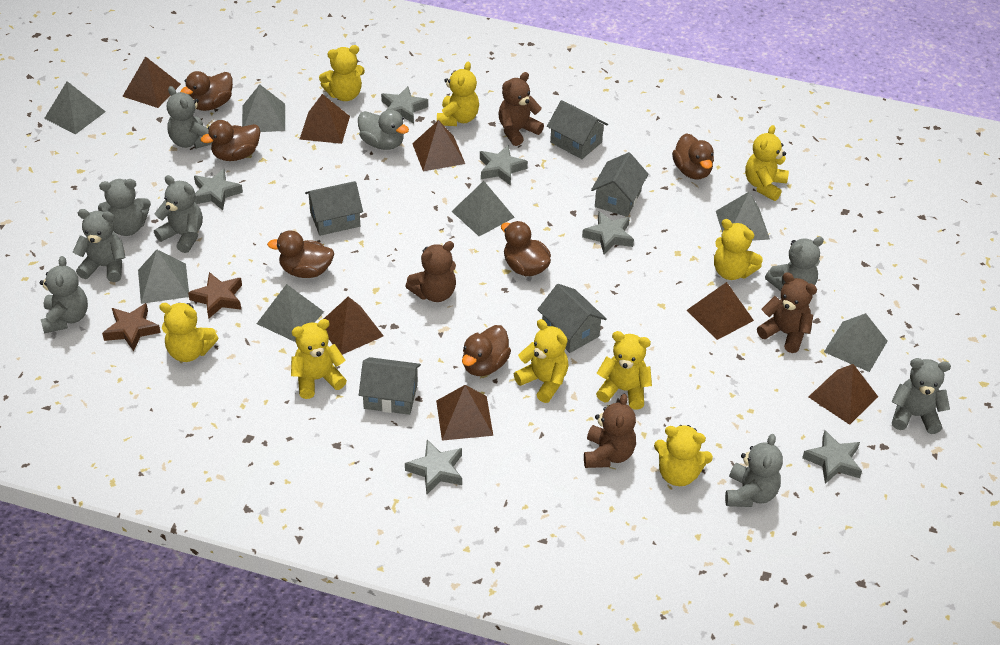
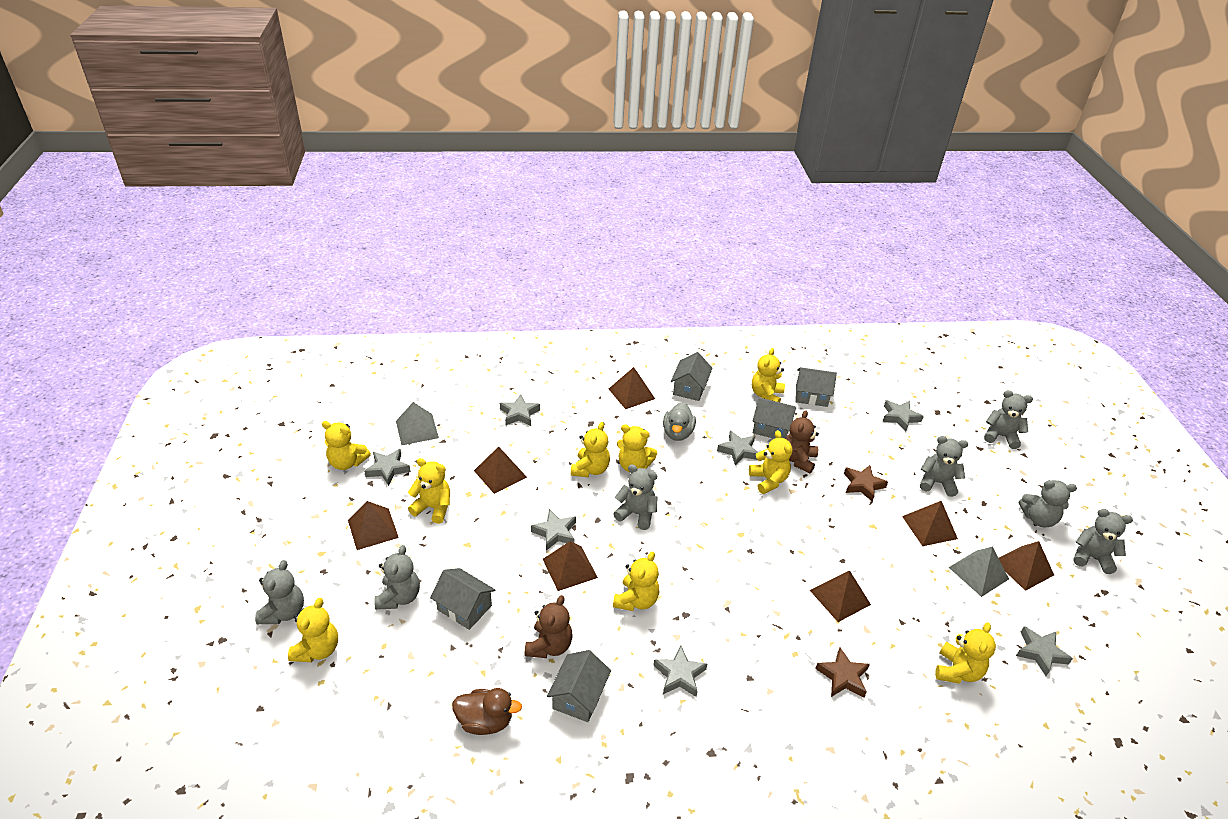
brown duck: 6 -> 1
brown teddy bear: 4 -> 2
grey pyramid: 7 -> 2
grey star: 6 -> 7
grey teddy bear: 8 -> 7

